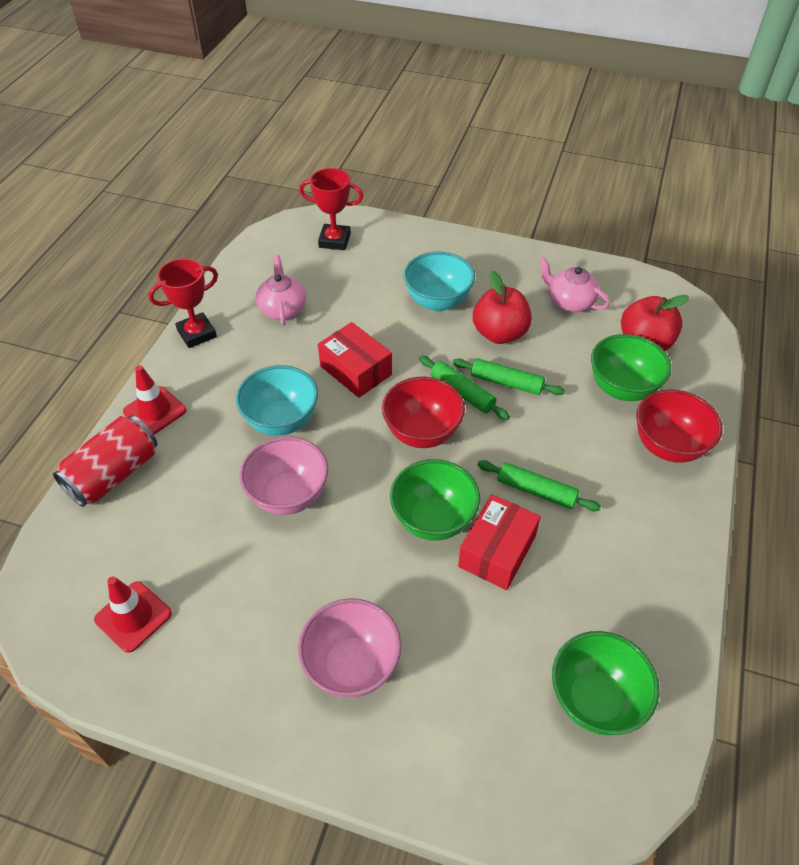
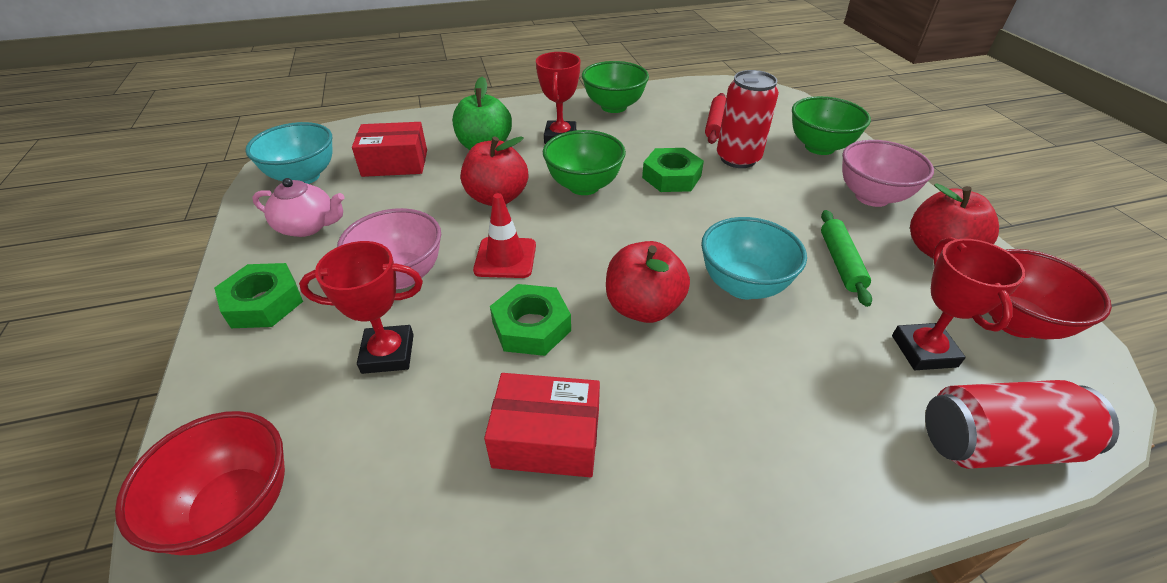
green apple: 0 -> 1
green nut: 0 -> 3
green rolling pin: 3 -> 1
pink teapot: 2 -> 1
red apple: 2 -> 3
red can: 1 -> 2
red rolling pin: 0 -> 1
red traffic cone: 2 -> 1
red trophy: 2 -> 3

